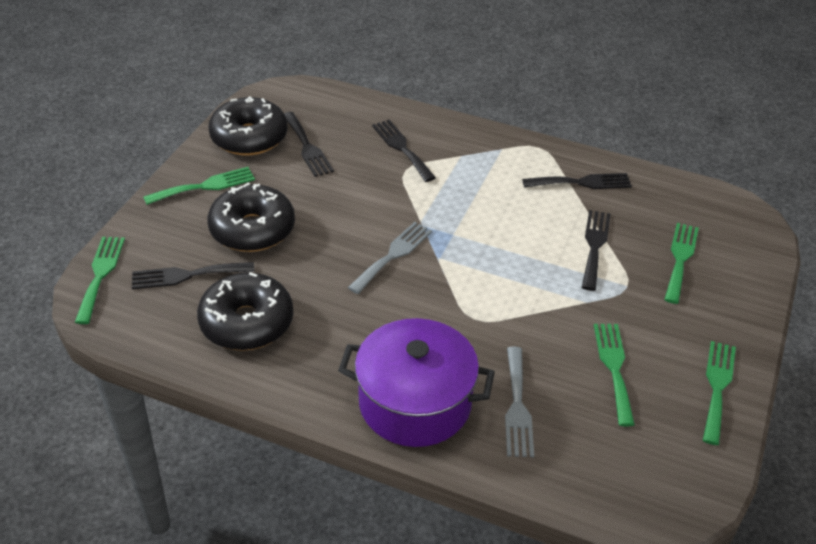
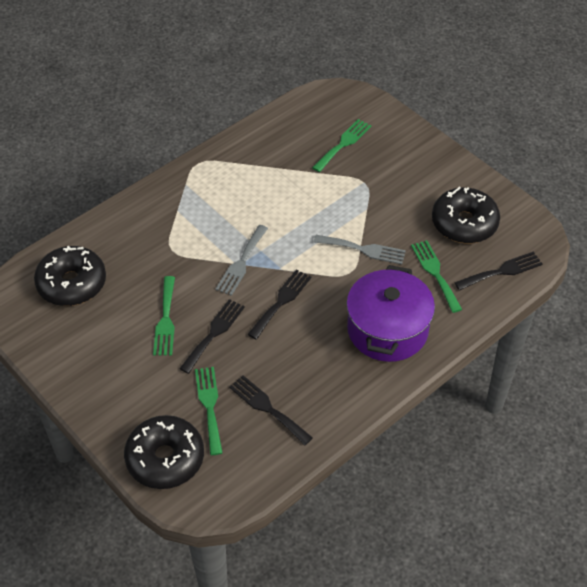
black fork: 5 -> 4
green fork: 5 -> 4

